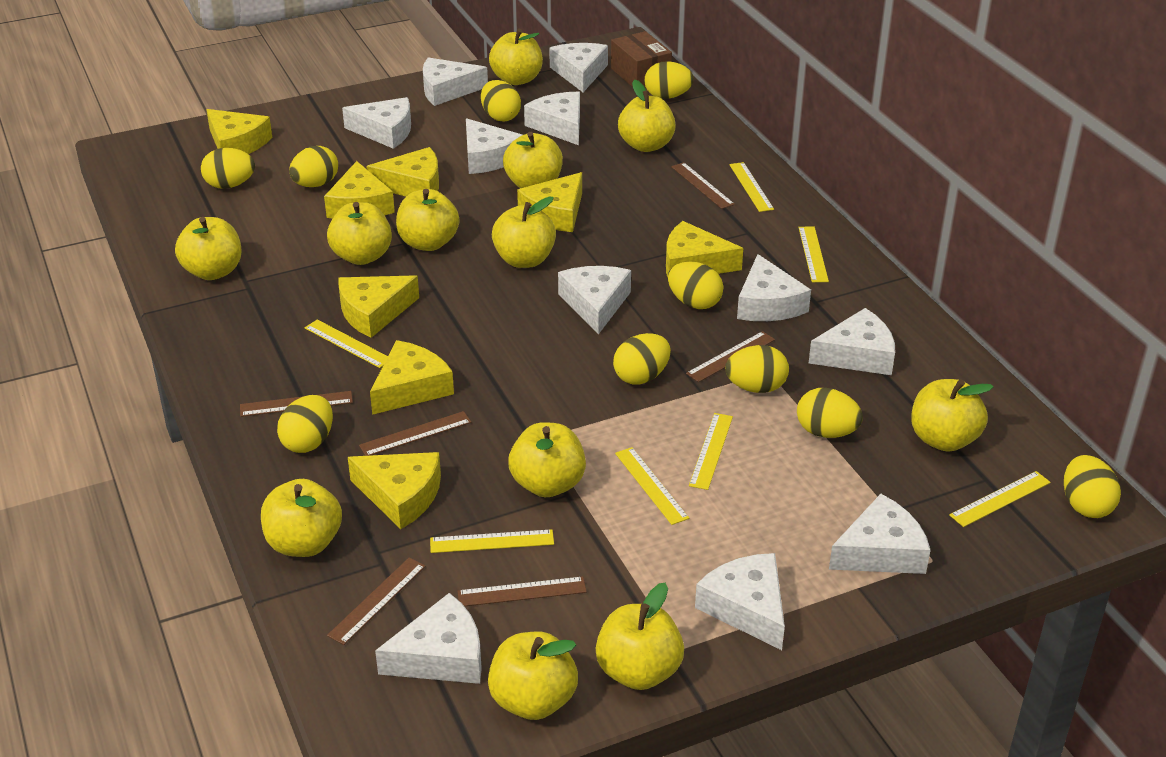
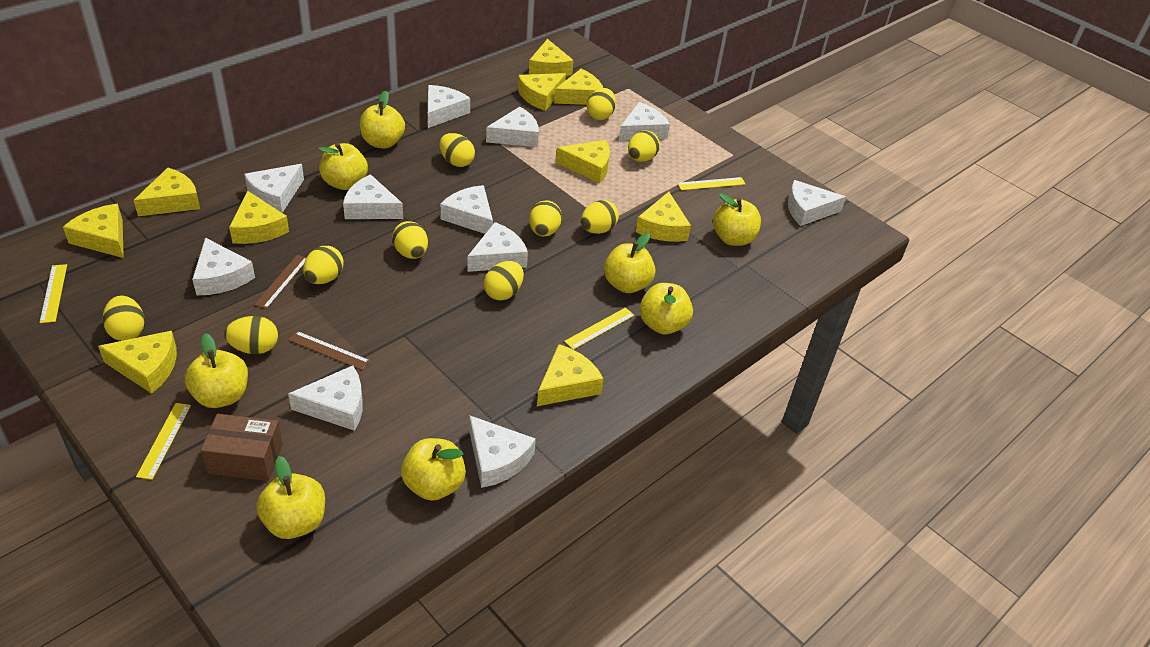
brown ruler: 6 -> 2
yellow apple: 12 -> 8
yellow cheese: 8 -> 10
yellow ruler: 7 -> 4

